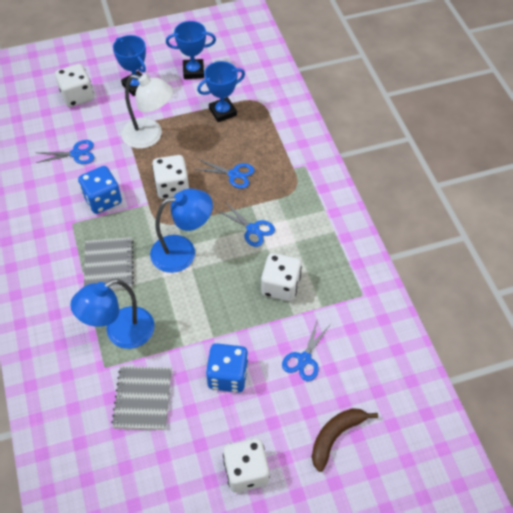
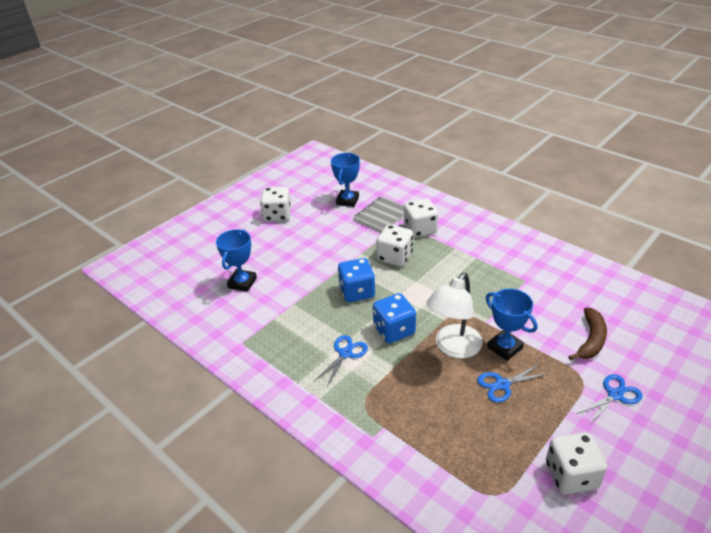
blue lamp: 2 -> 0
blue scissors: 4 -> 3
grey notebook: 2 -> 1

